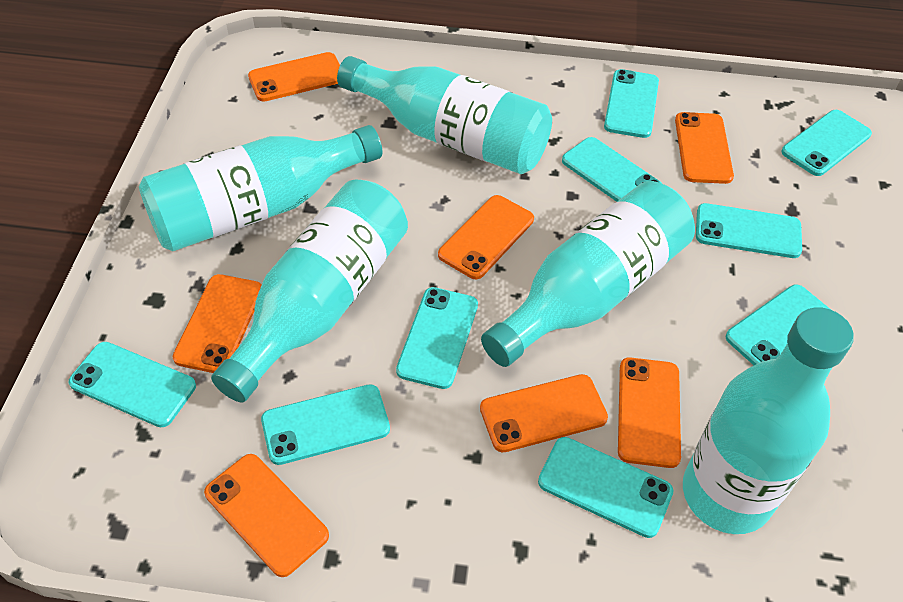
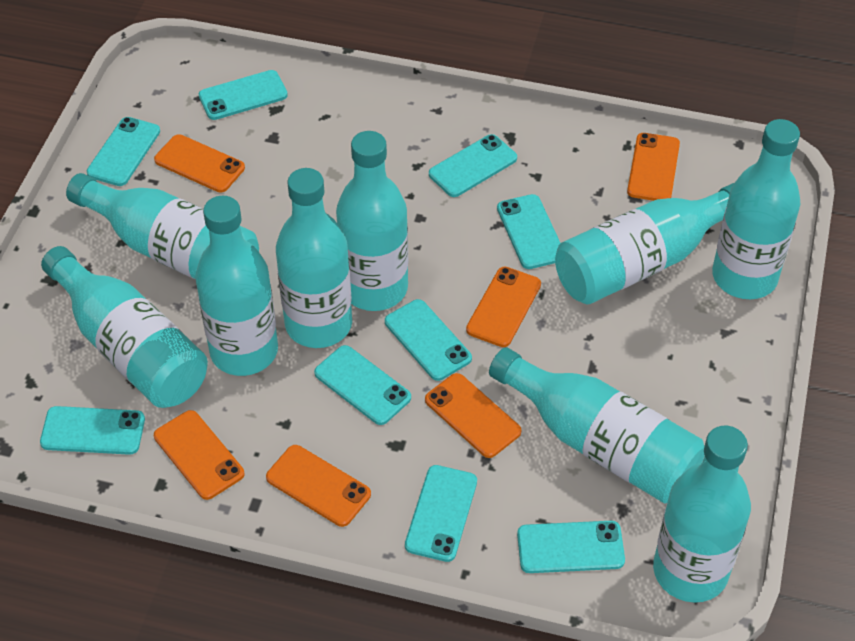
orange phone: 7 -> 6
turquoise bottle: 5 -> 9

